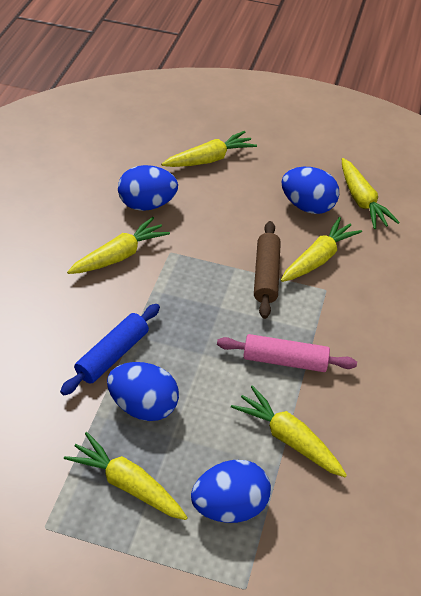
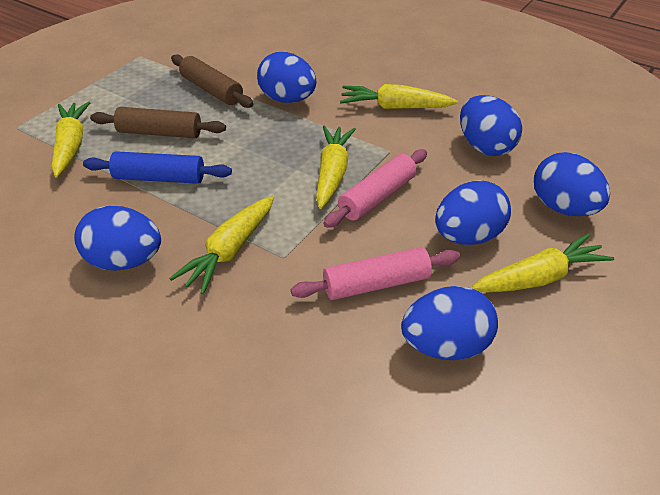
blue egg: 4 -> 6
brown rolling pin: 1 -> 2
pink rolling pin: 1 -> 2
yellow carrot: 6 -> 5

